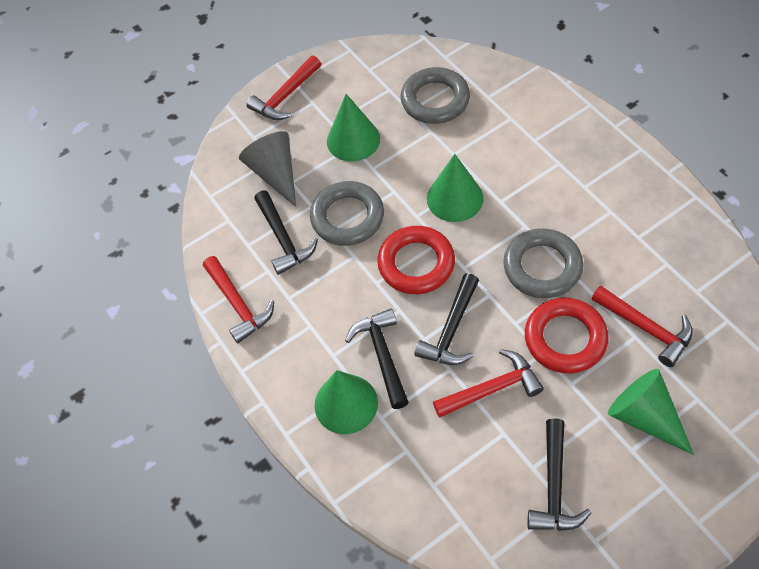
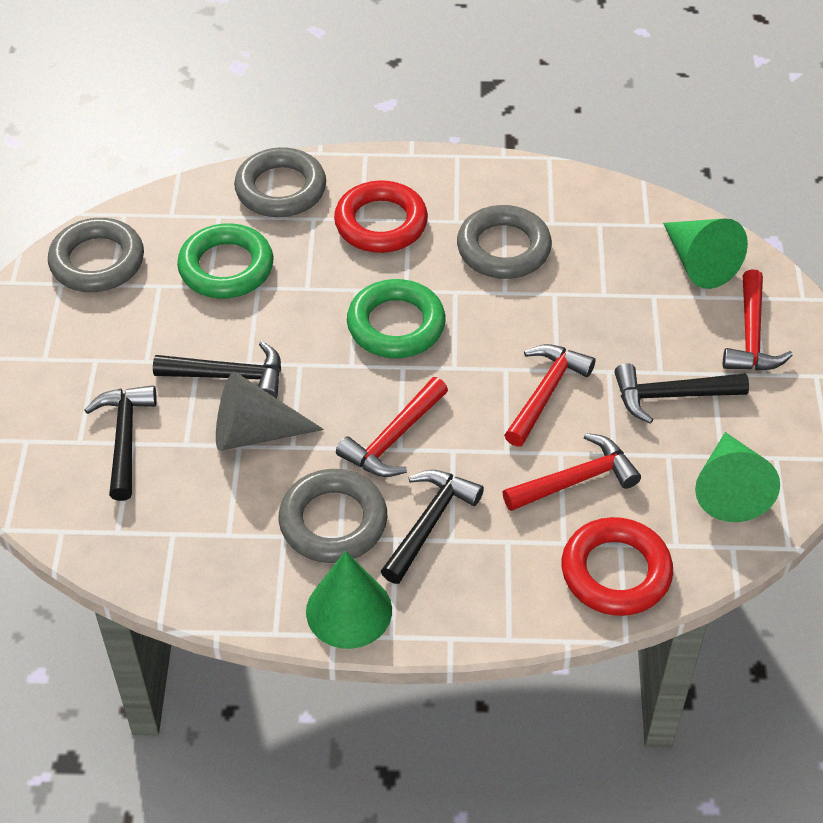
green cone: 4 -> 3
green ring: 0 -> 2
grey ring: 3 -> 4

